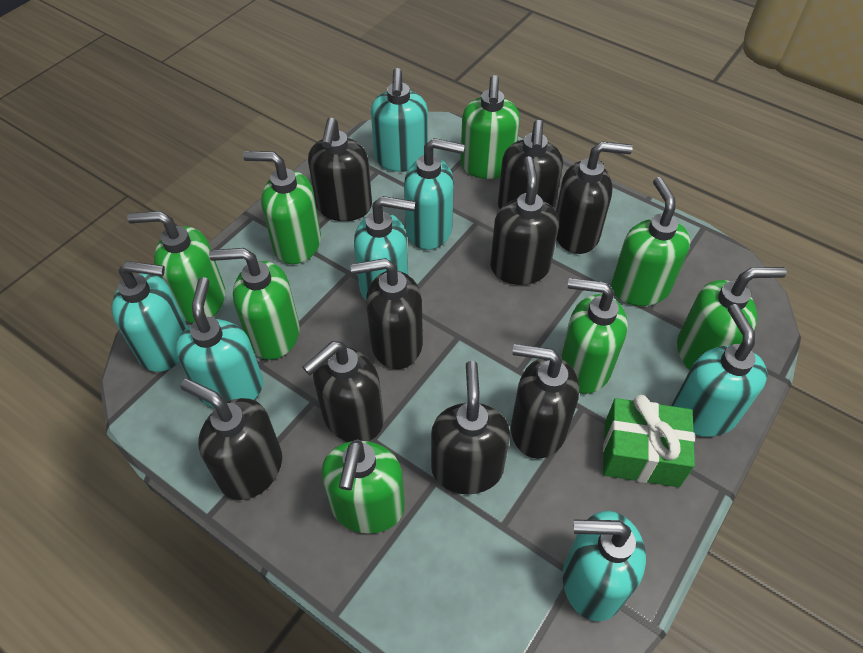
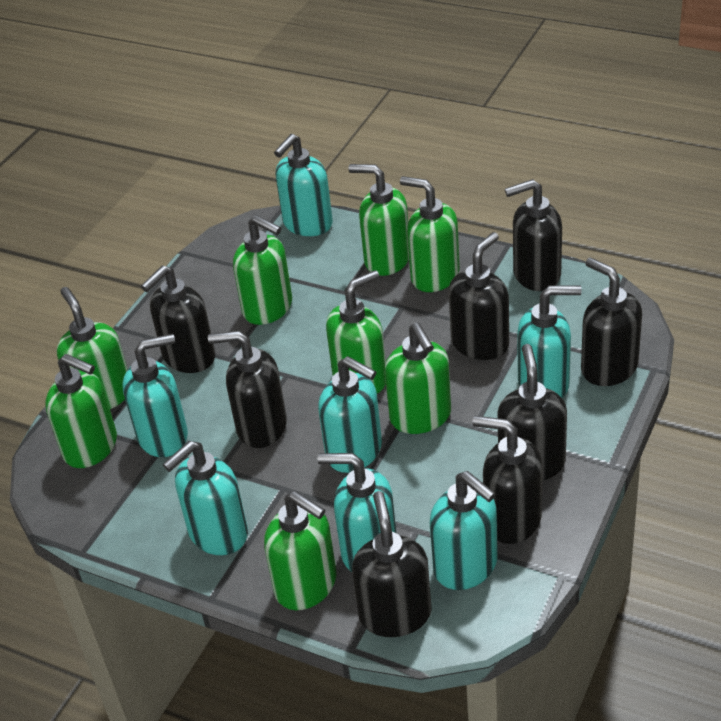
black soap dispenser: 9 -> 8
green gift: 1 -> 0

